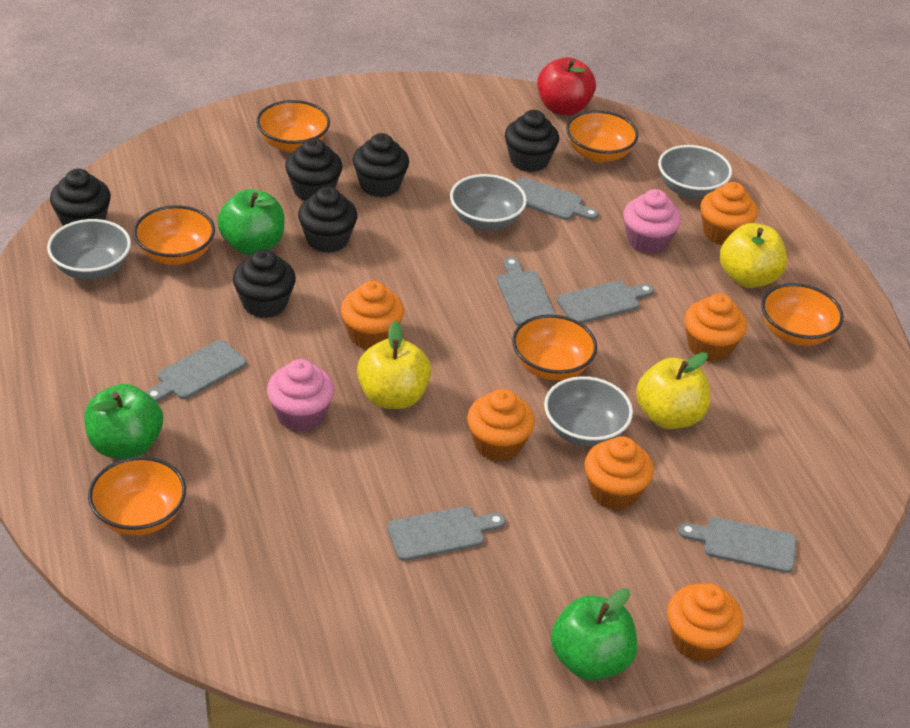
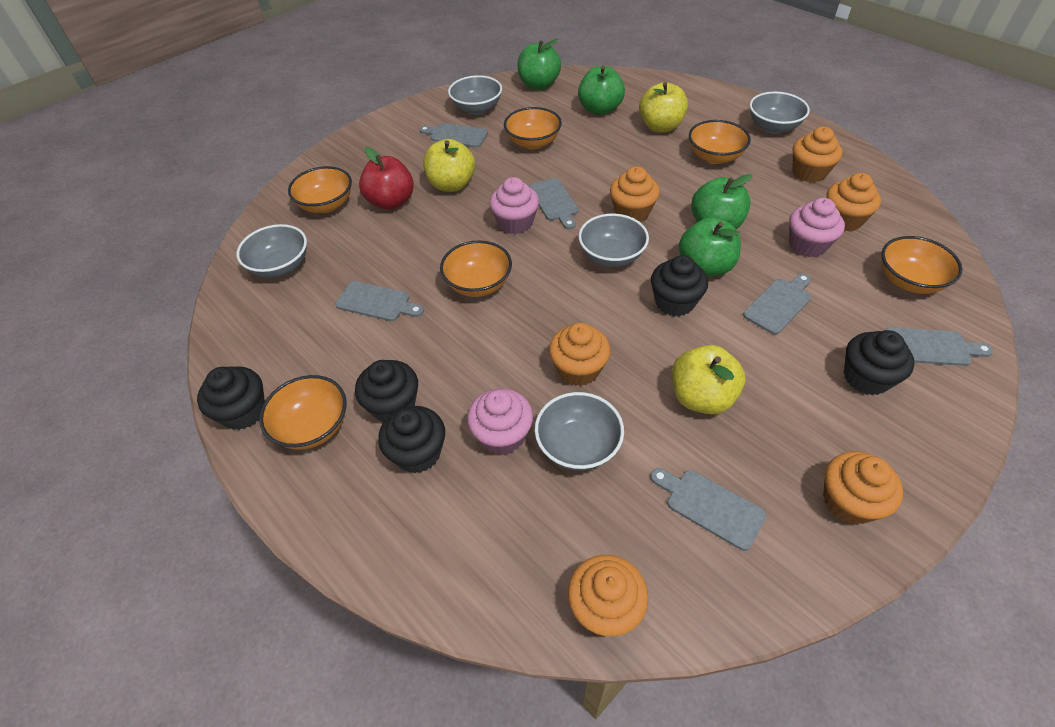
black cupcake: 6 -> 5
green apple: 3 -> 4
grey bowl: 4 -> 5
pink cupcake: 2 -> 3

